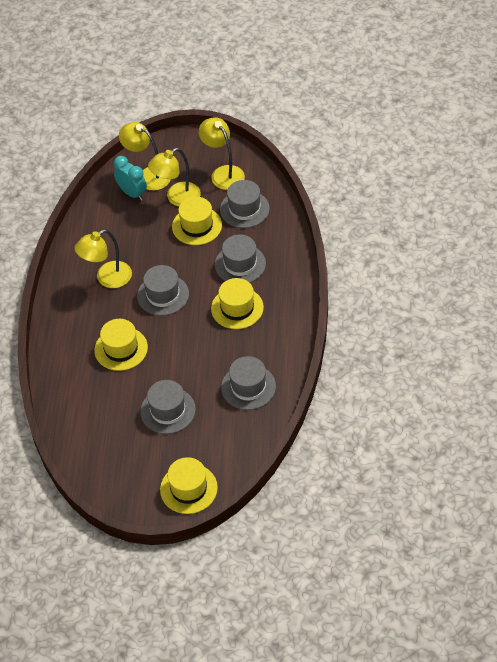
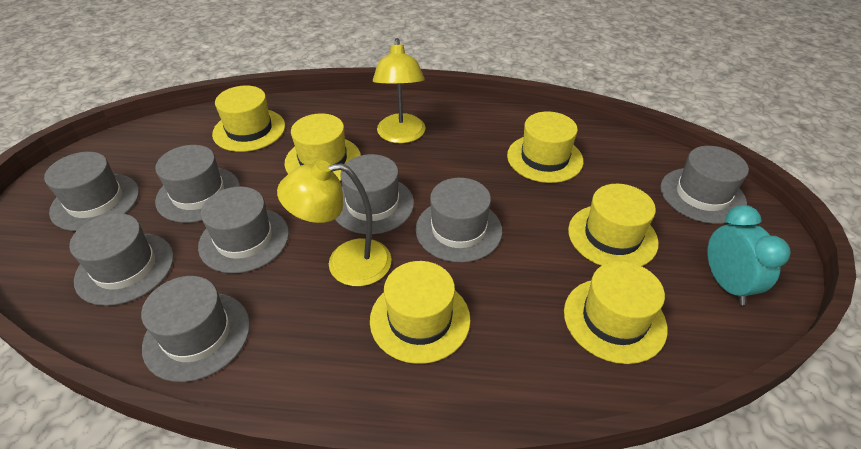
grey hat: 5 -> 8
yellow hat: 4 -> 6
yellow lamp: 4 -> 2

